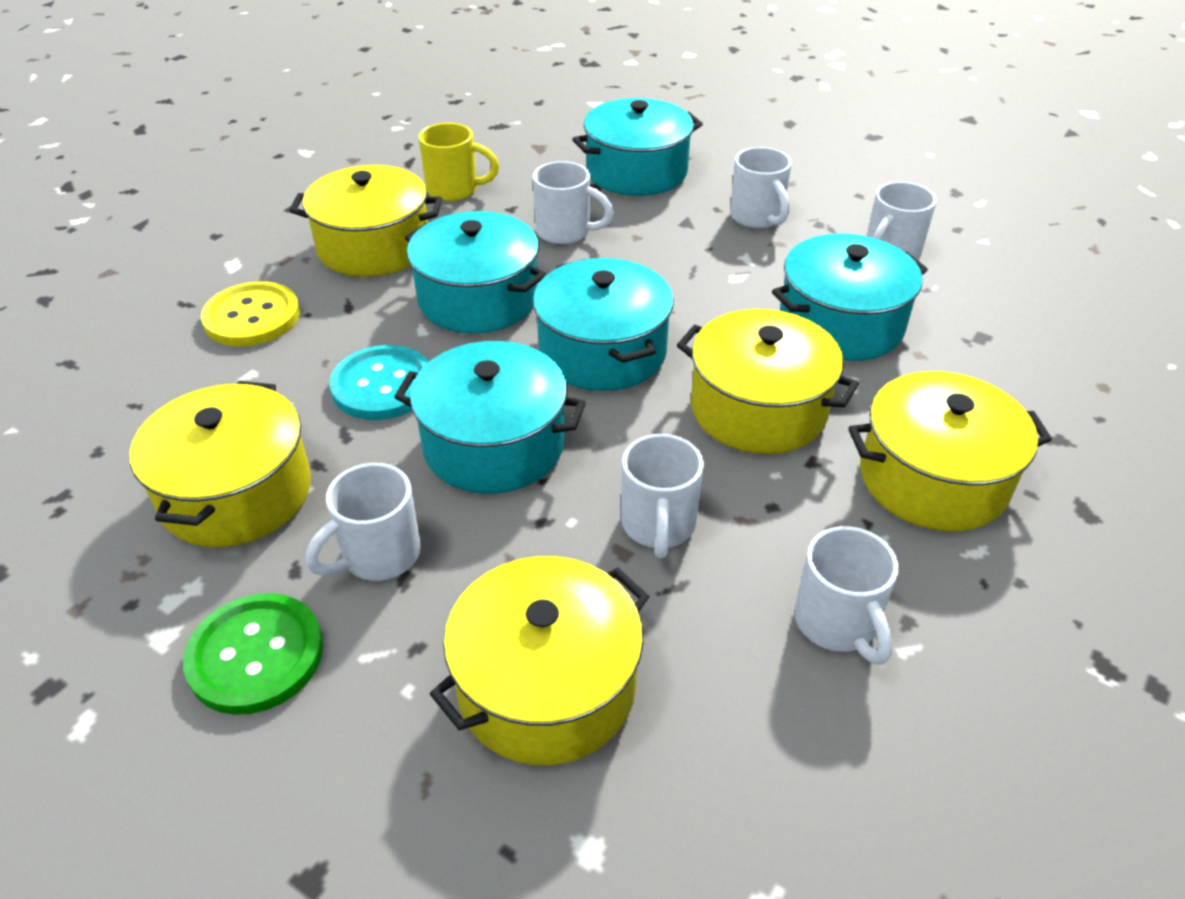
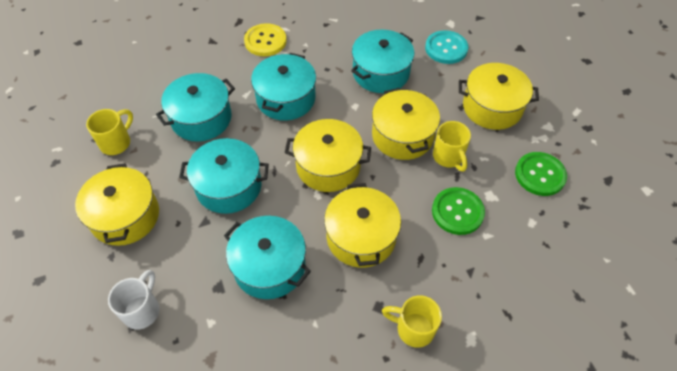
green button: 1 -> 2
white mug: 6 -> 1
yellow mug: 1 -> 3

